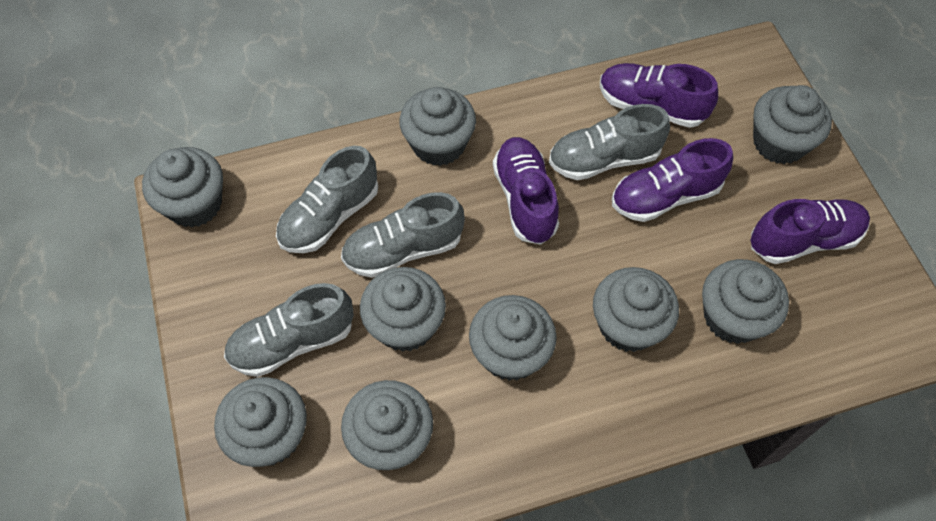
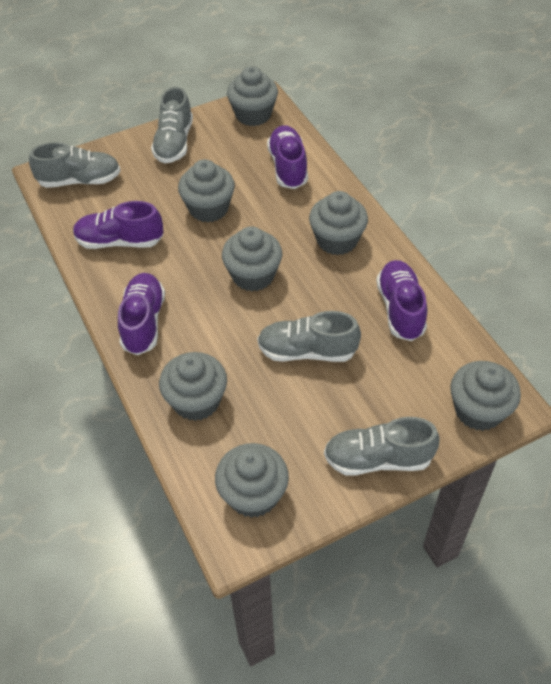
grey cupcake: 9 -> 7

